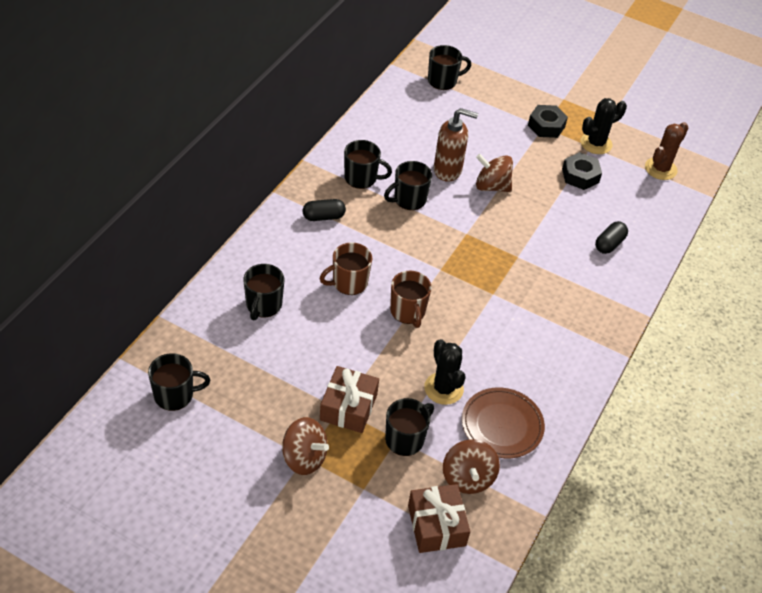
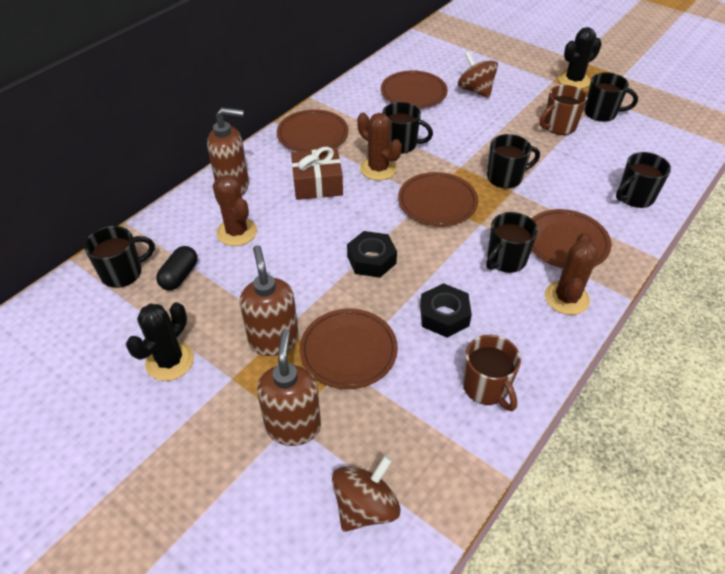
black capsule: 2 -> 1
brown cactus: 1 -> 3
brown gift: 2 -> 1
brown plate: 1 -> 5
brown soap dispenser: 1 -> 3
brown spinning top: 3 -> 2

